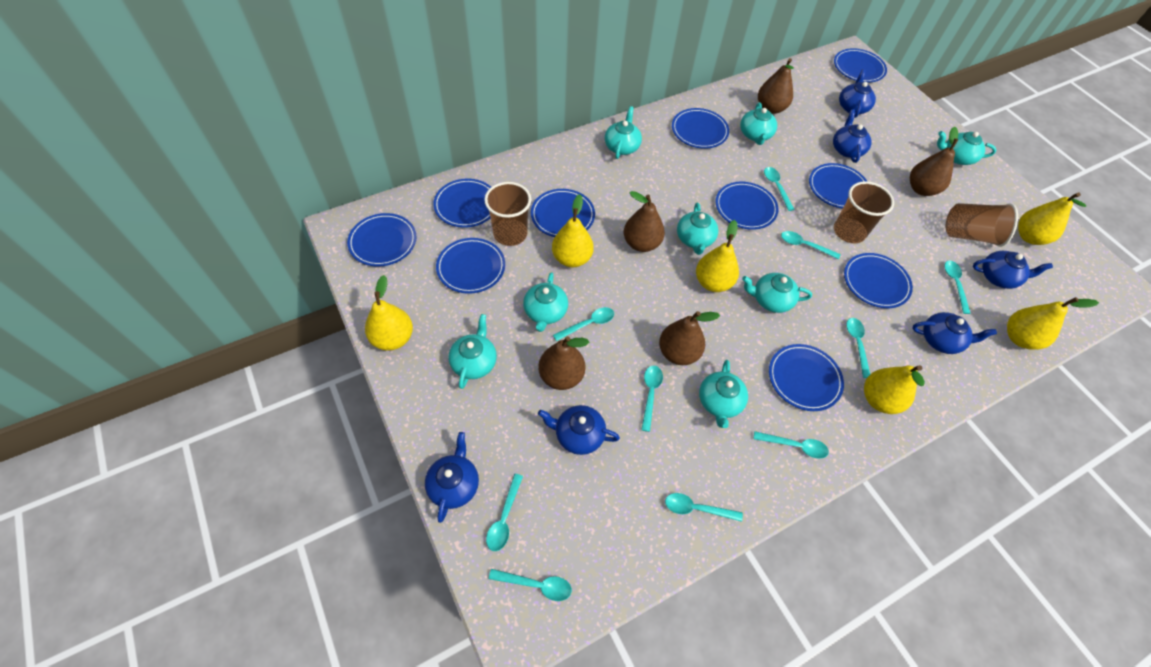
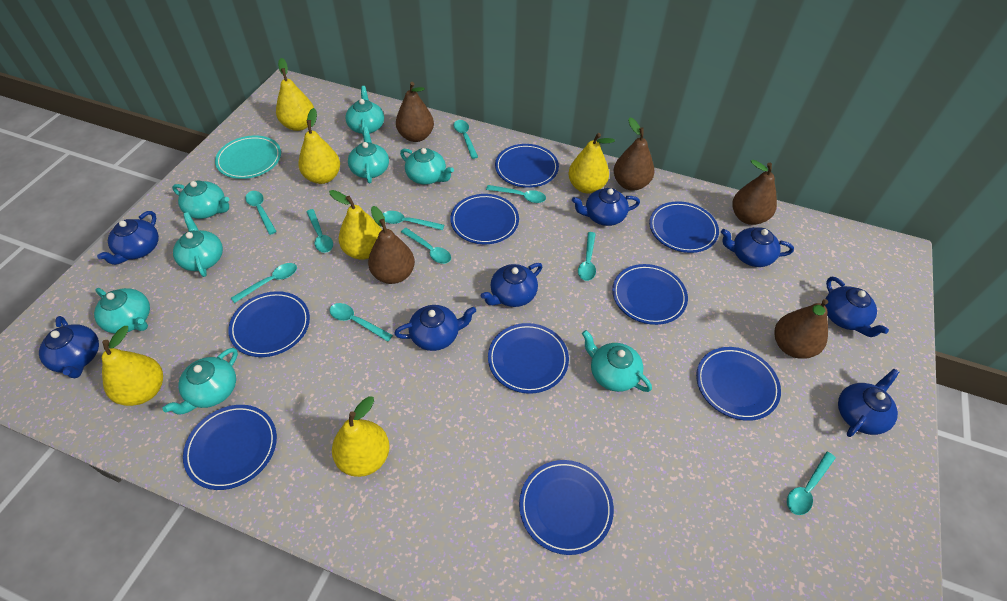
blue plate: 10 -> 9
blue teapot: 6 -> 8
brown cup: 3 -> 0
turquoise plate: 0 -> 1

